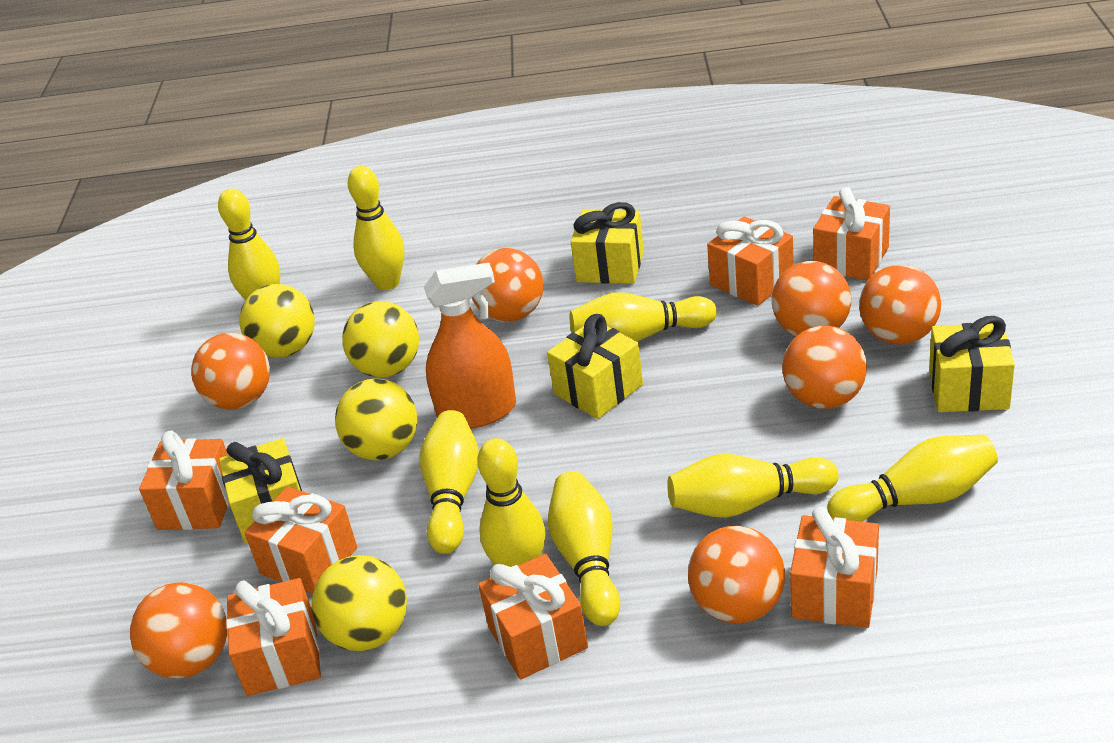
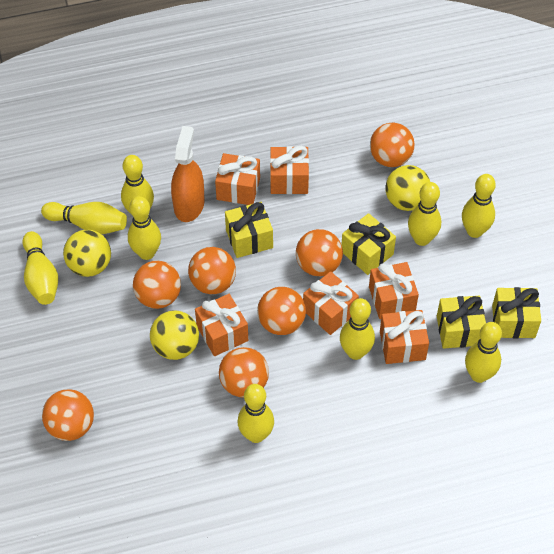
orange gift: 7 -> 6
yellow ball: 4 -> 3
yellow bowling pin: 8 -> 9

